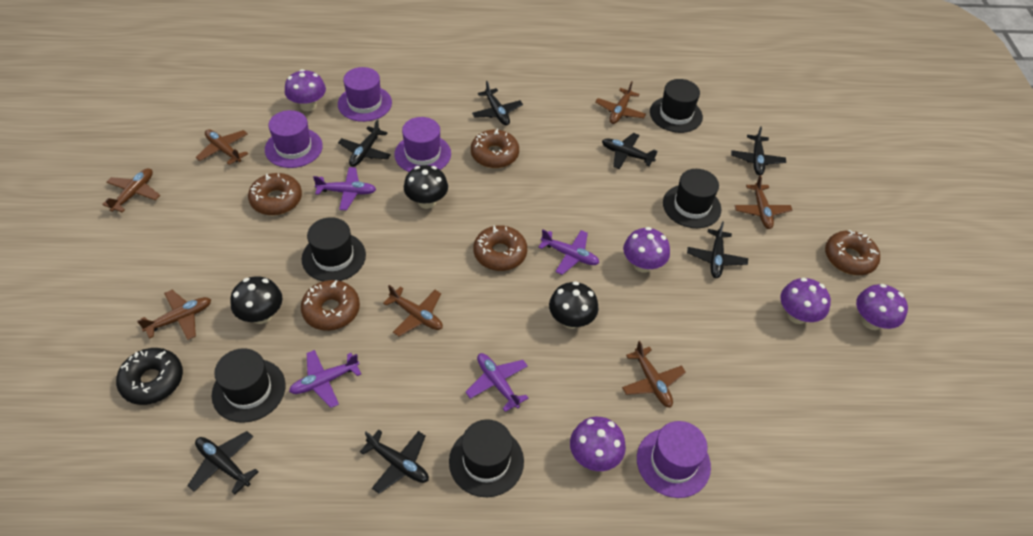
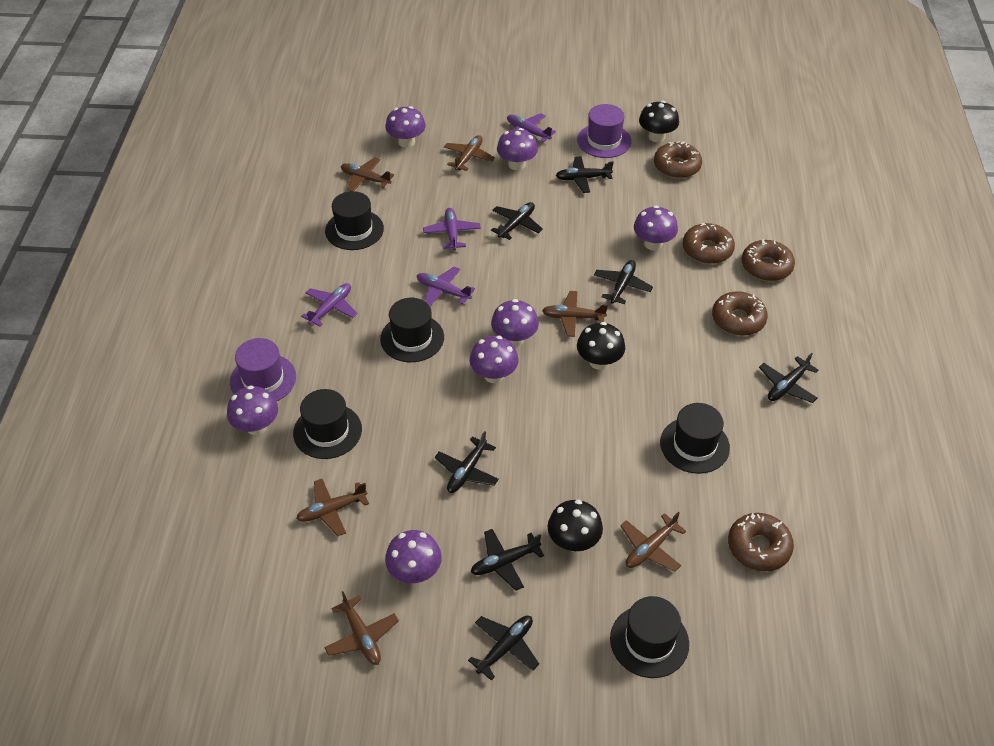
black donut: 1 -> 0
brown plane: 7 -> 6
purple hat: 4 -> 2
purple mushroom: 5 -> 7

